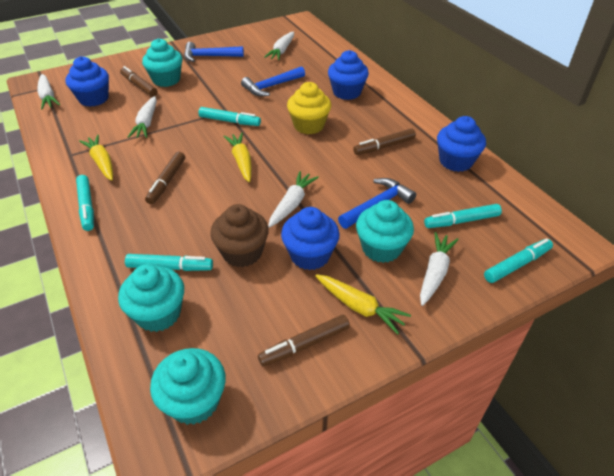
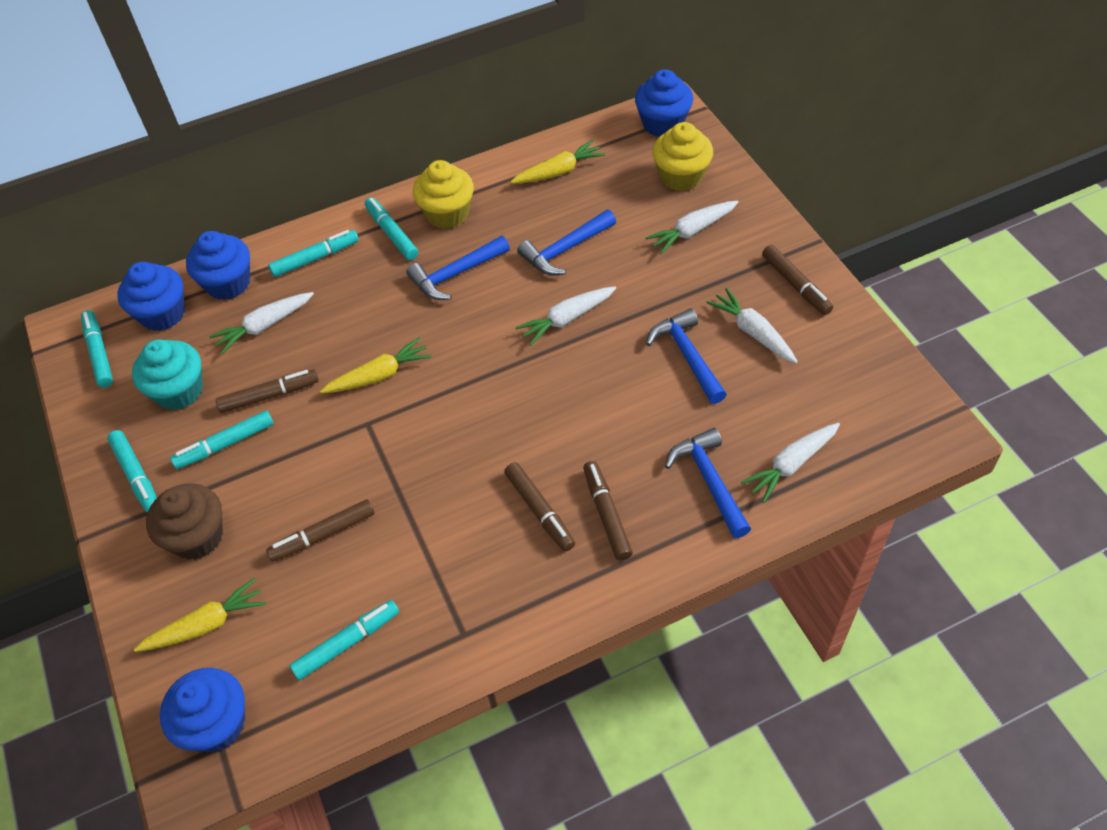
blue hammer: 3 -> 4
brown marker: 4 -> 5
turquoise cupcake: 4 -> 1
turquoise marker: 5 -> 6
yellow cupcake: 1 -> 2

